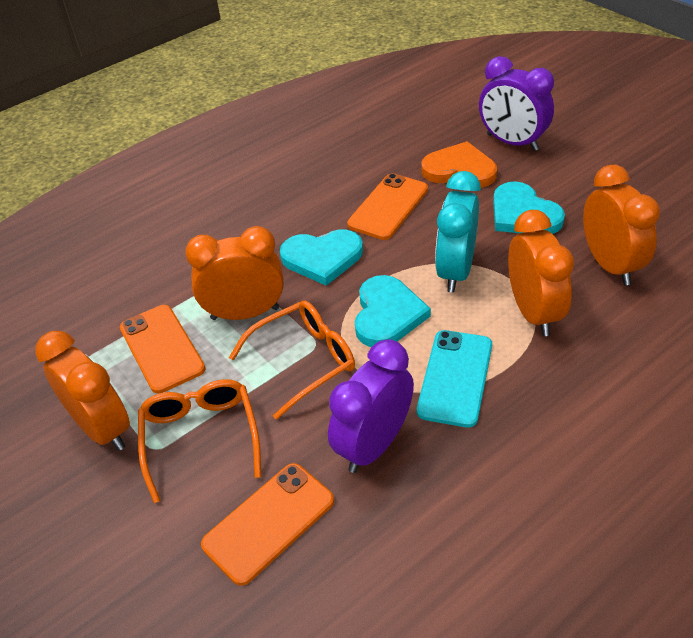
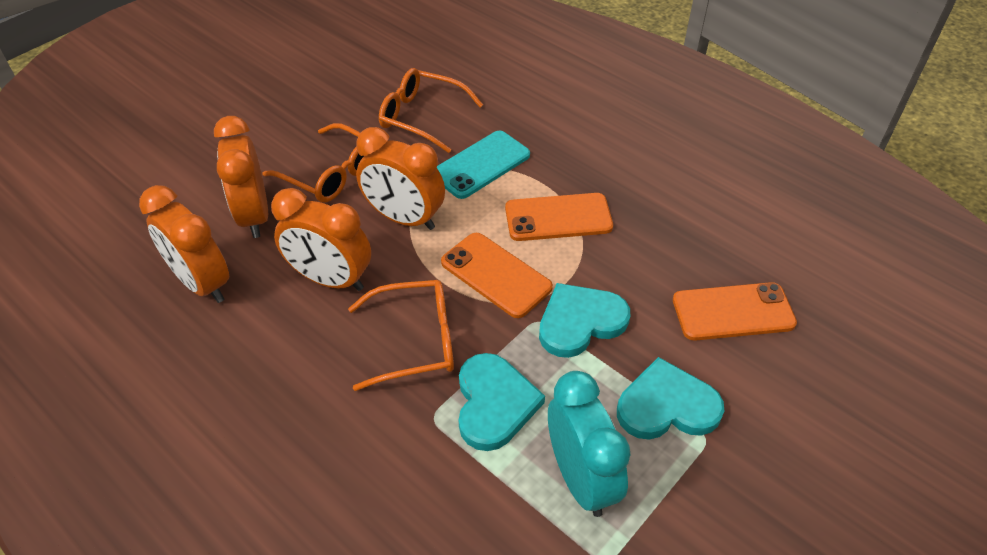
orange glasses: 2 -> 3
orange heart: 1 -> 0
purple clock: 2 -> 0

